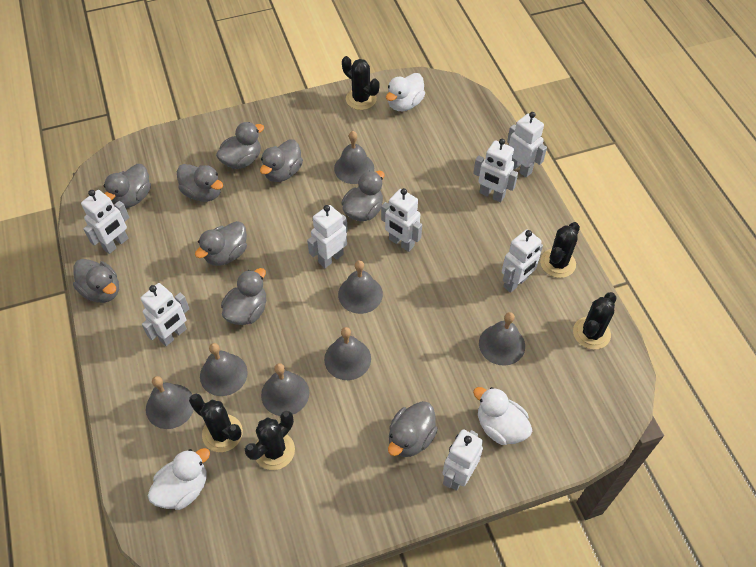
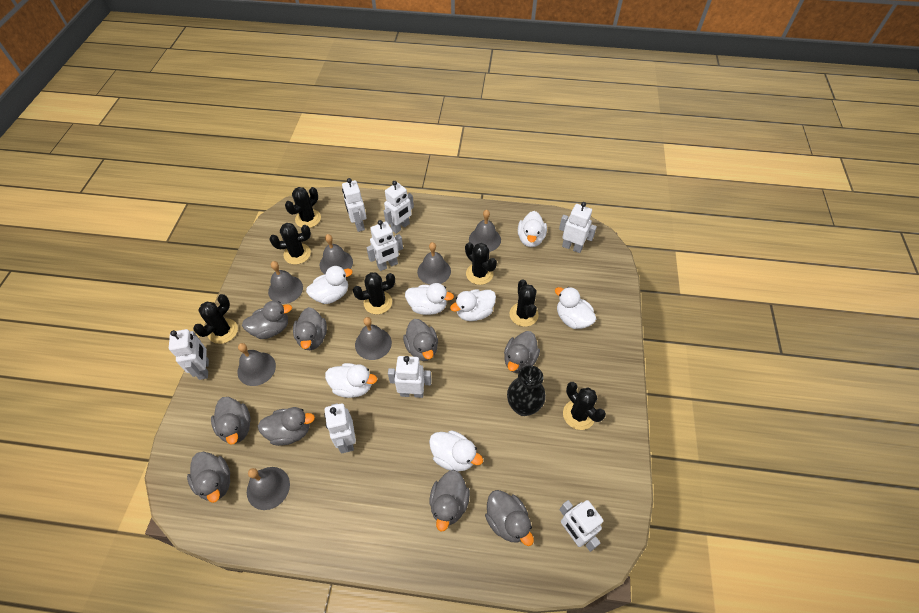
black cactus: 5 -> 7
black vase: 0 -> 1
white duck: 3 -> 7

